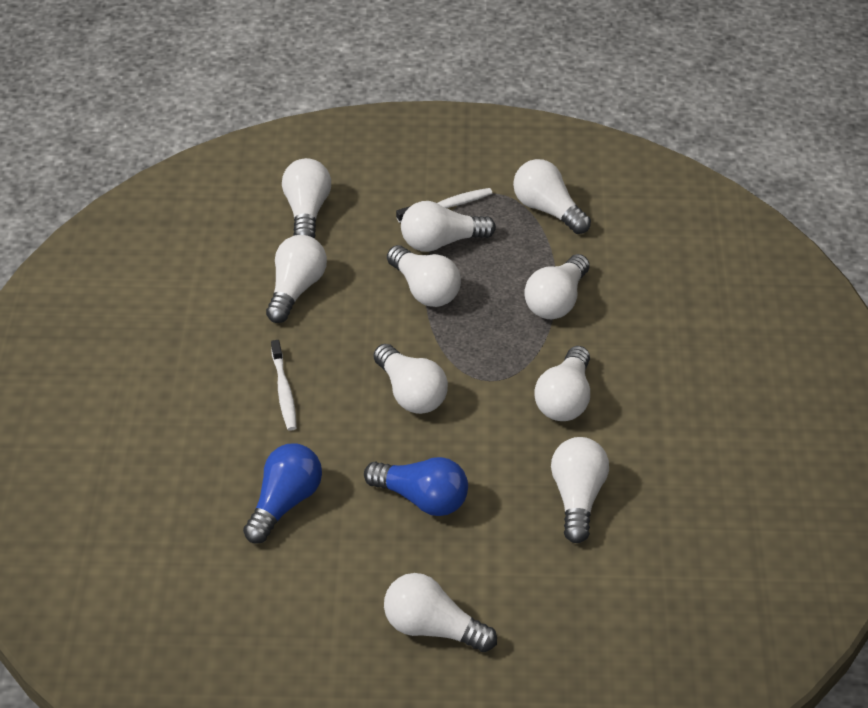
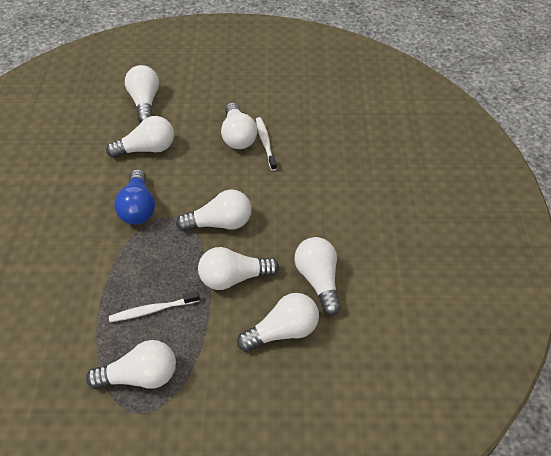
blue light bulb: 2 -> 1
white light bulb: 10 -> 8

